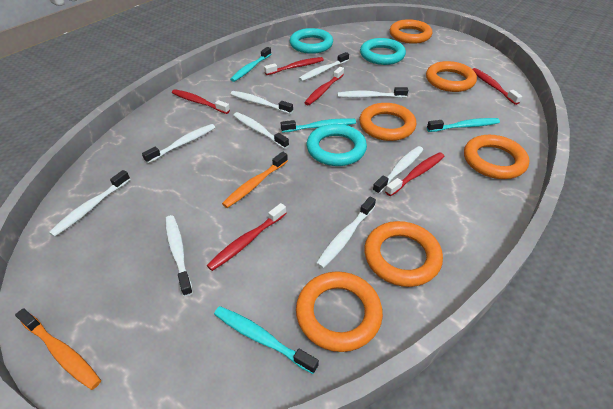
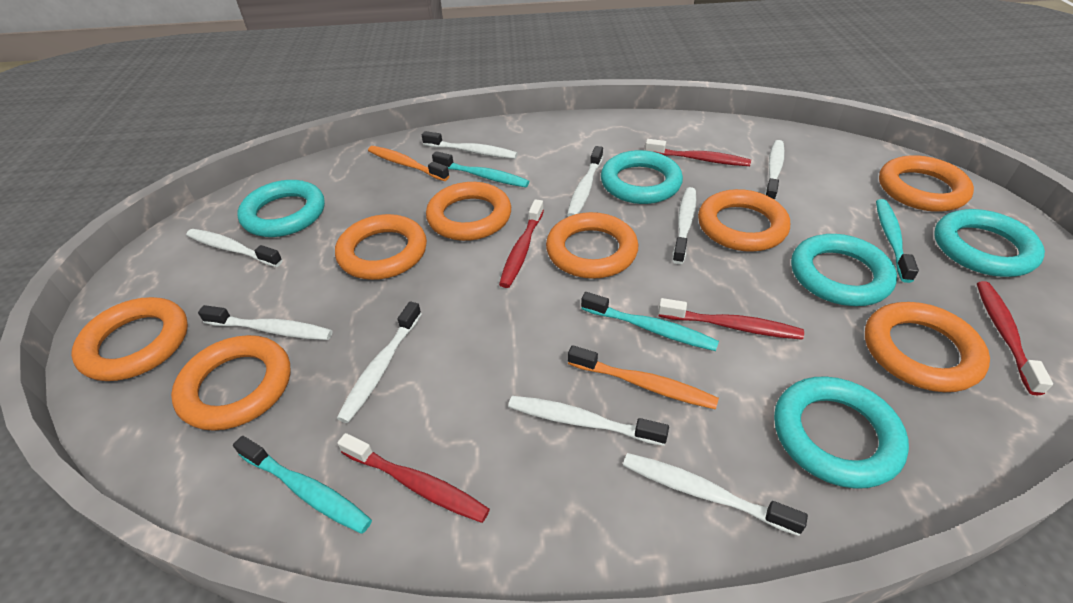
orange ring: 6 -> 8
red toothbrush: 6 -> 5
turquoise ring: 3 -> 5

